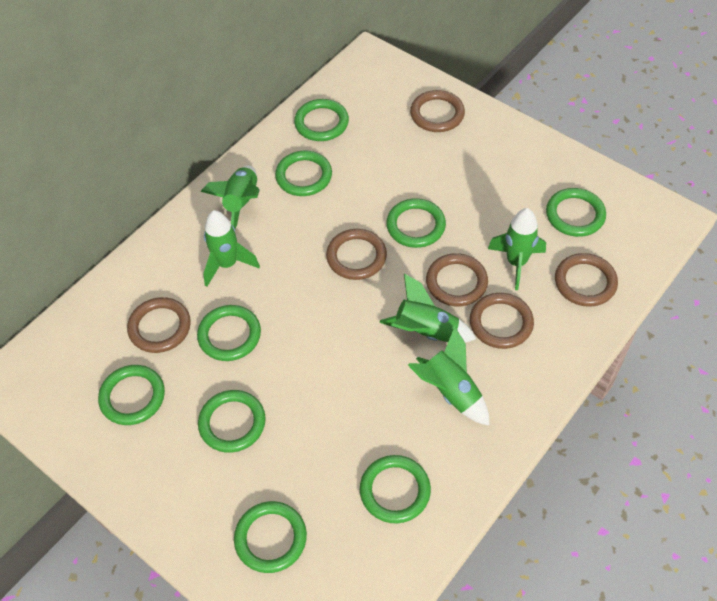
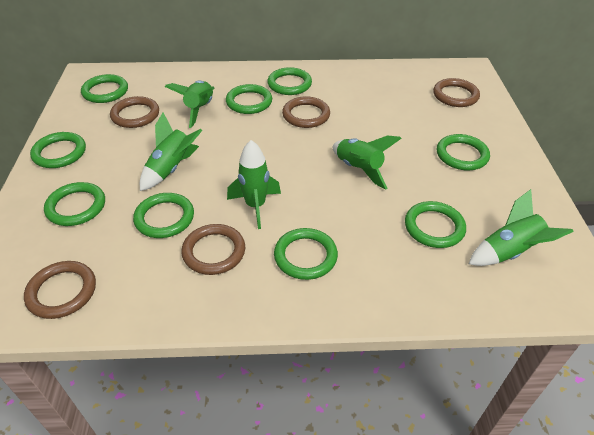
brown ring: 6 -> 5

